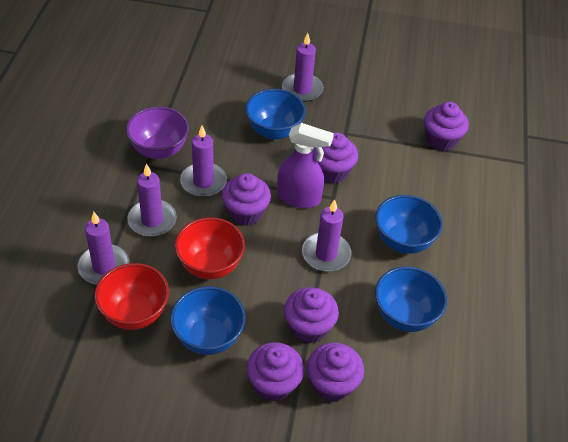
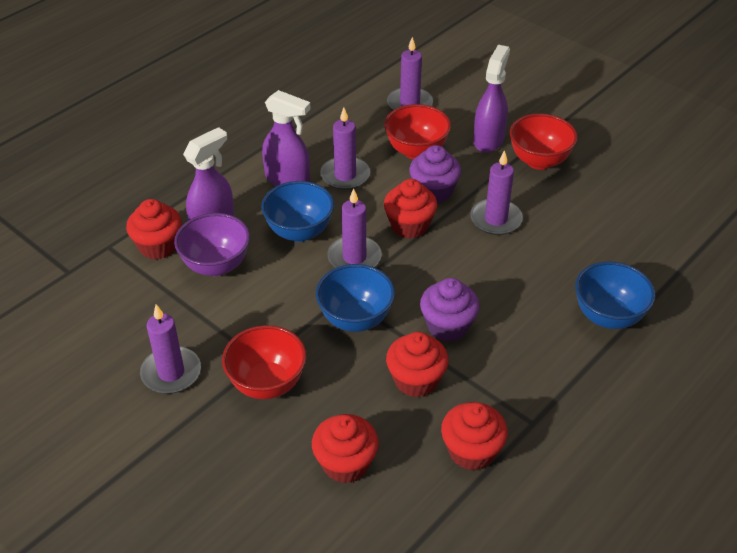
blue bowl: 4 -> 3
purple cupcake: 6 -> 2
purple spray bottle: 1 -> 3
red bowl: 2 -> 3
red cupcake: 0 -> 5

